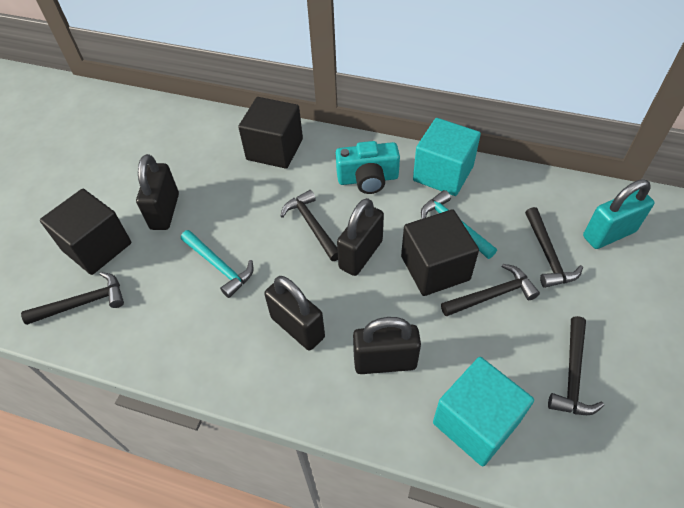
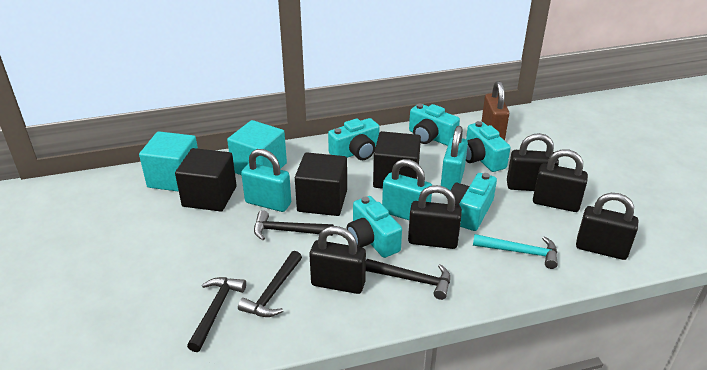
black hammer: 5 -> 4
black padlock: 4 -> 5
brown padlock: 0 -> 1
turquoise camera: 1 -> 5
turquoise hammer: 2 -> 1
turquoise padlock: 1 -> 3

